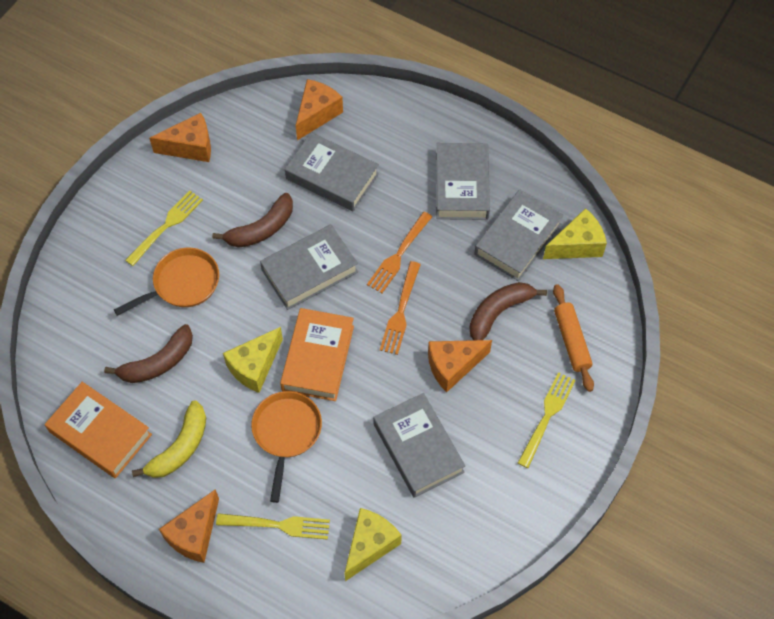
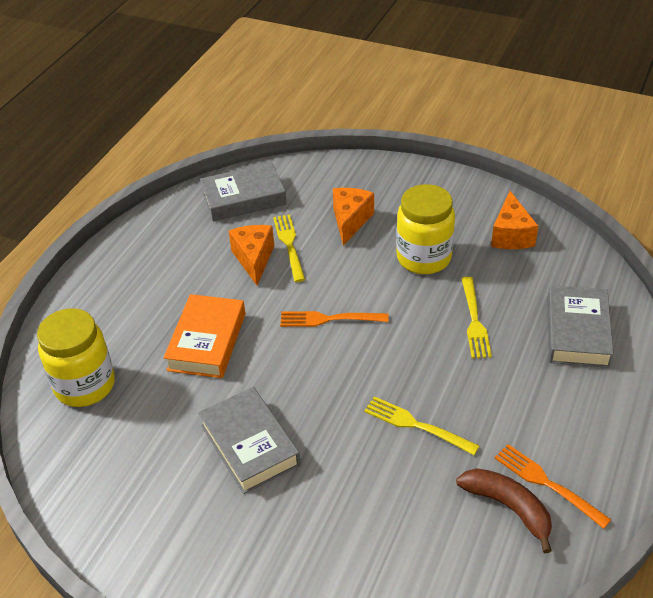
brown banana: 3 -> 1
grey book: 5 -> 3
orange book: 2 -> 1
orange cheese: 4 -> 3
orange pan: 2 -> 0
orange rolling pin: 1 -> 0
yellow banana: 1 -> 0
yellow cheese: 3 -> 0
yellow jar: 0 -> 2

